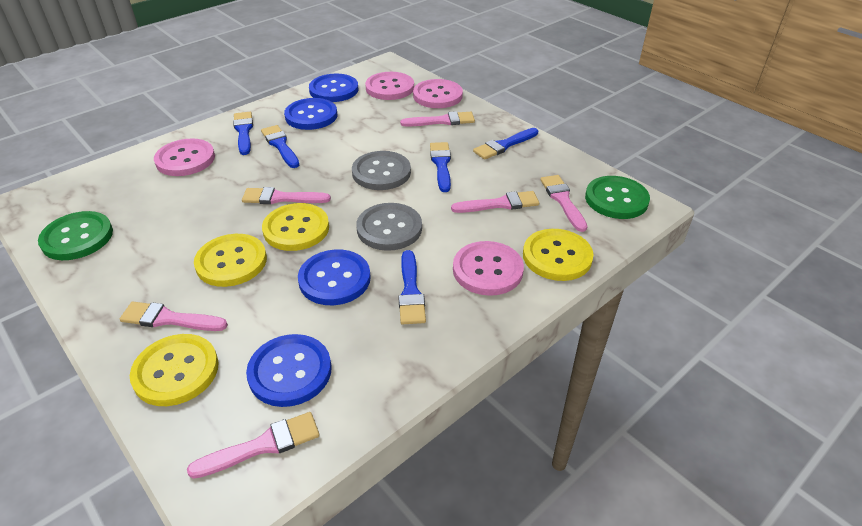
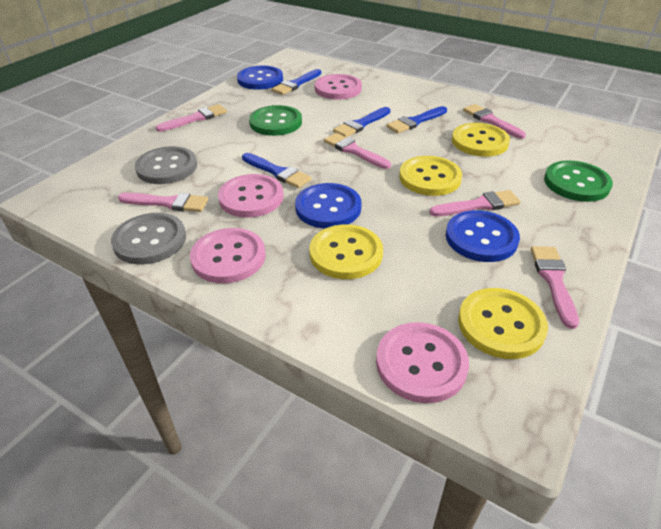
blue brush: 5 -> 4
blue button: 4 -> 3

